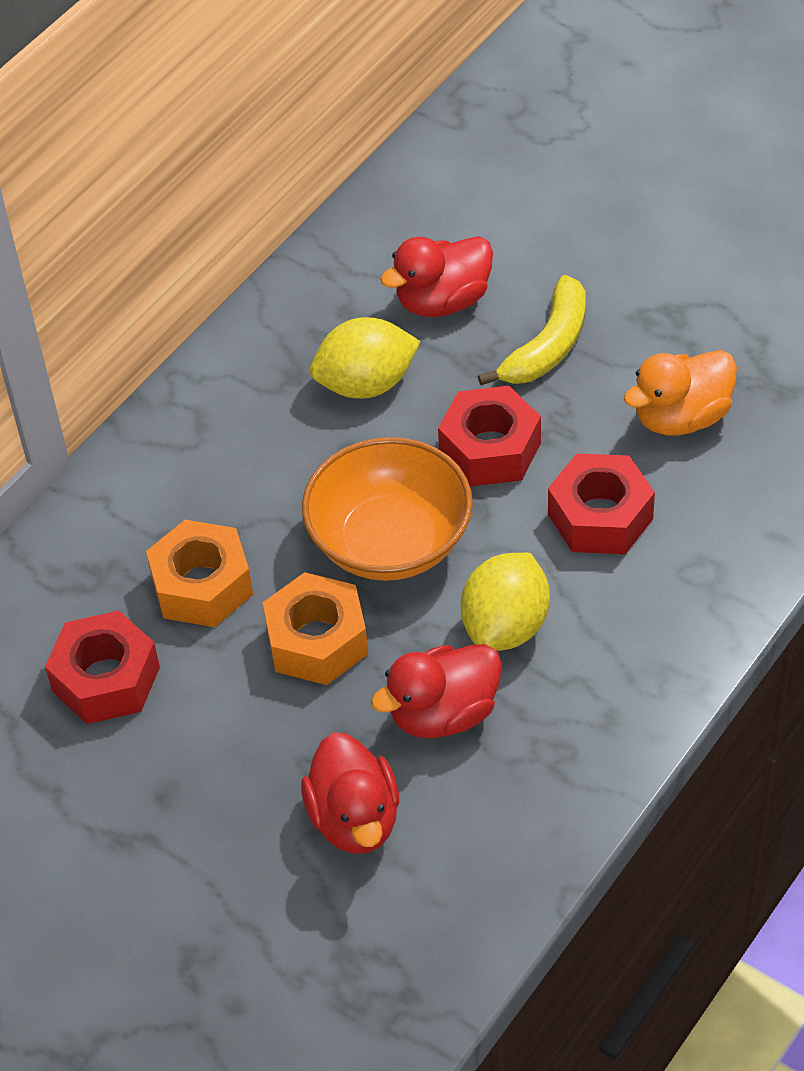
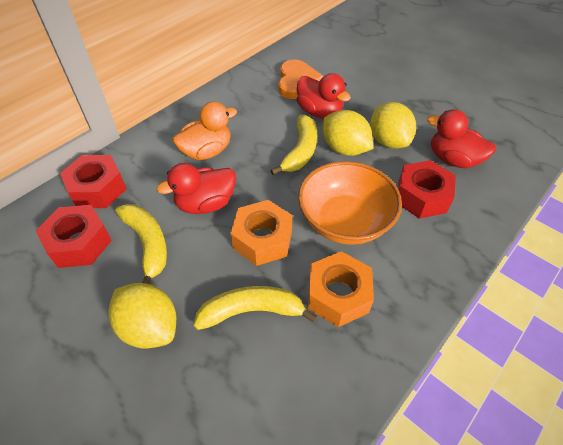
orange heart: 0 -> 1
yellow banana: 1 -> 3
yellow lemon: 2 -> 3

